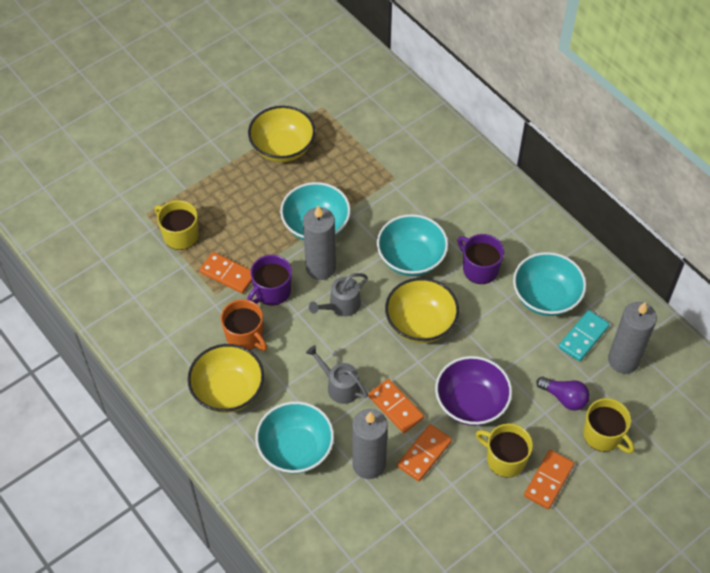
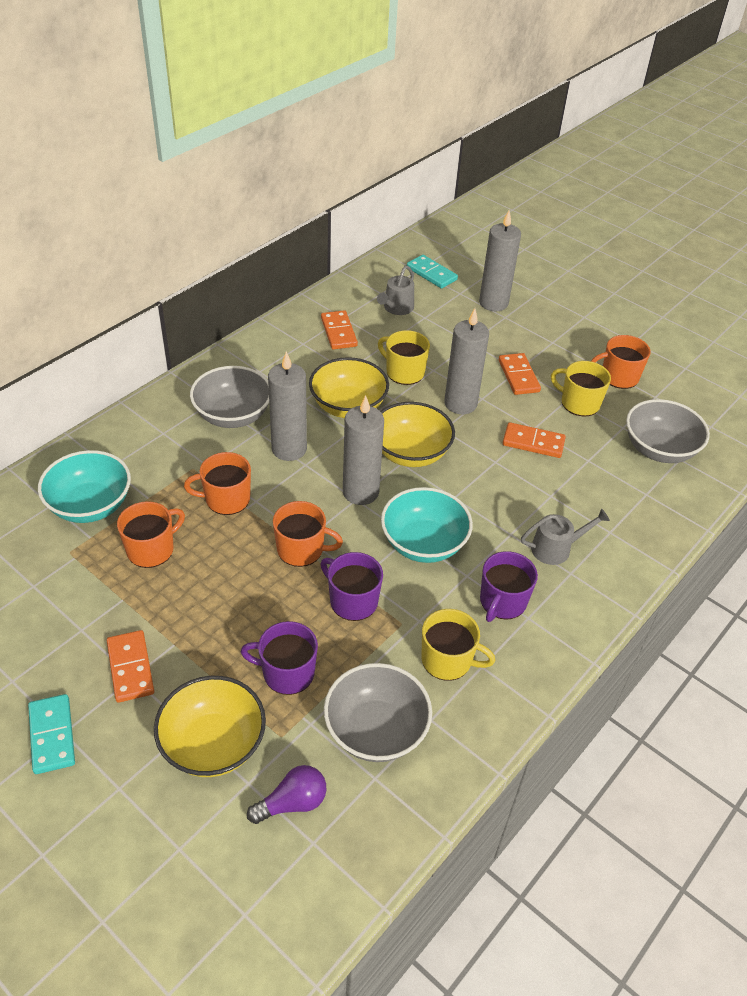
grey bowl: 0 -> 3
grey candle: 3 -> 4
orange mug: 1 -> 4
purple bowl: 1 -> 0
purple mug: 2 -> 3
turquoise bowl: 4 -> 2
turquoise domino: 1 -> 2

